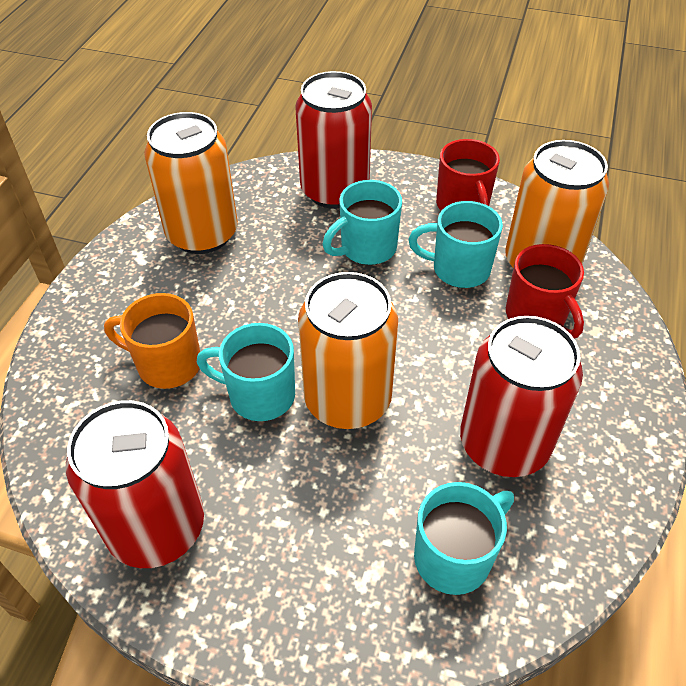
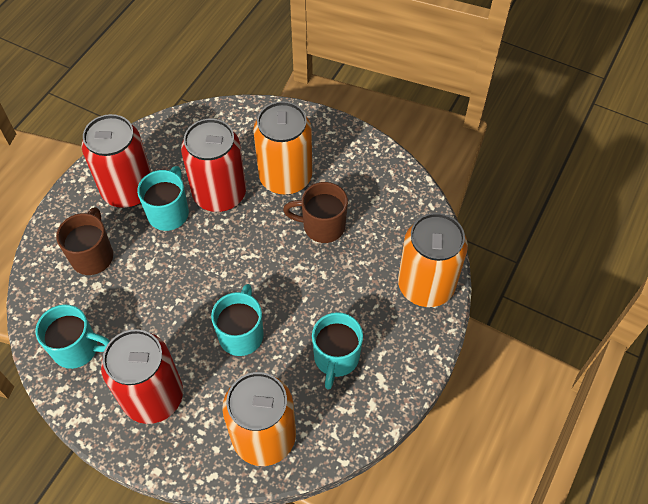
brown mug: 0 -> 2
orange mug: 1 -> 0
red mug: 2 -> 0

